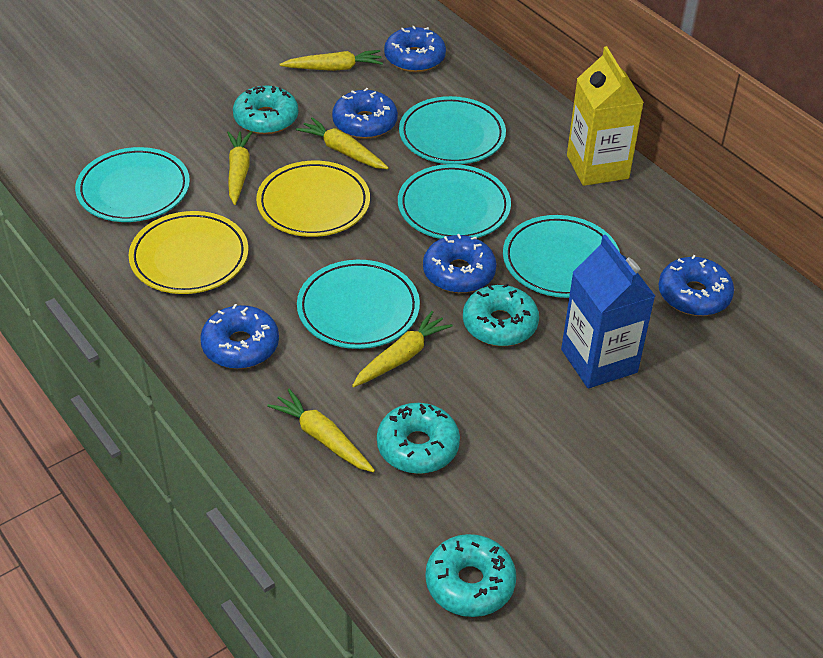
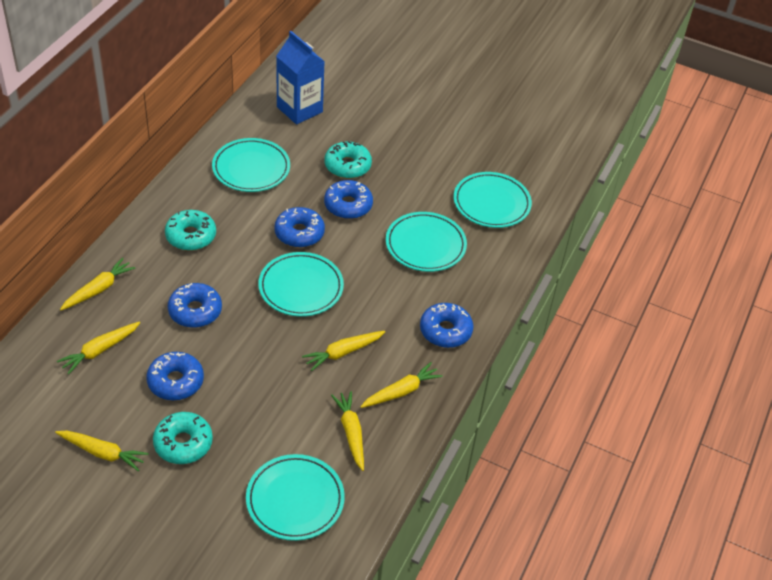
turquoise donut: 4 -> 3
yellow carrot: 5 -> 6
yellow carton: 1 -> 0
yellow plate: 2 -> 0

